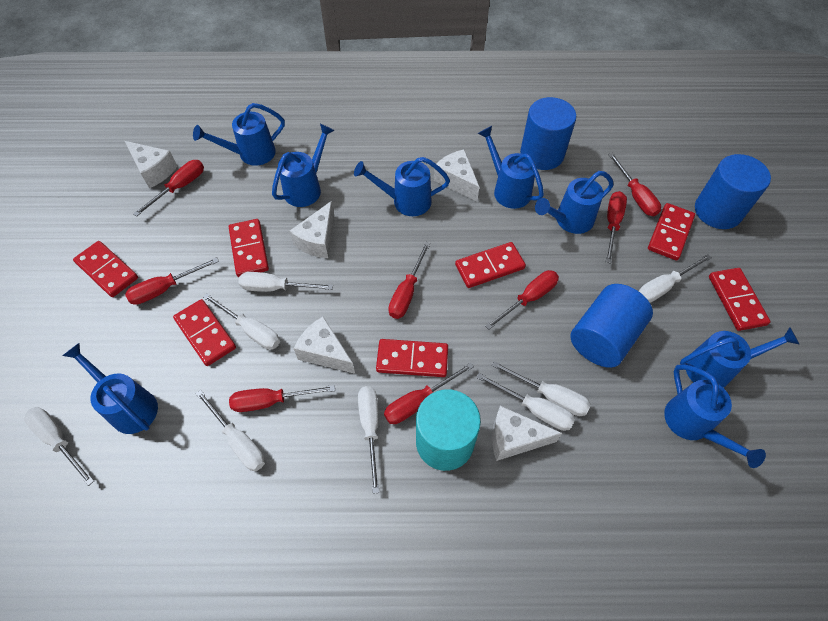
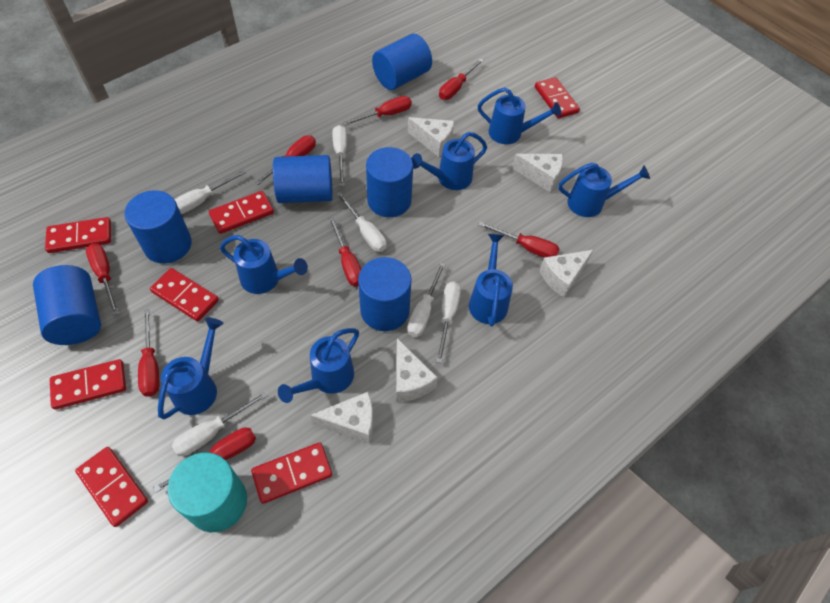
blue cylinder: 3 -> 6
blue watering can: 8 -> 7
white screwdriver: 8 -> 6

